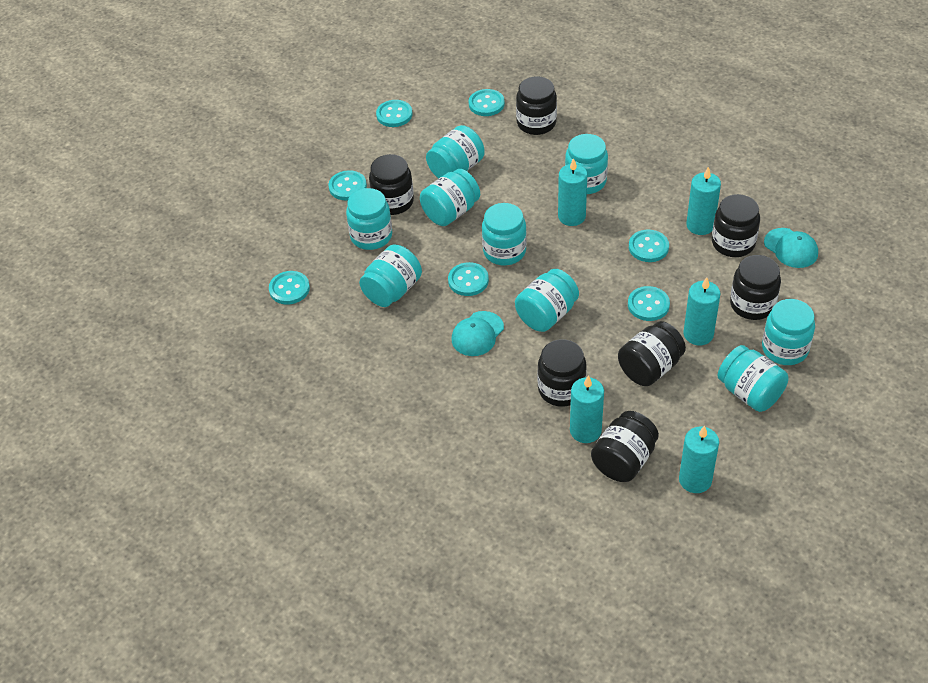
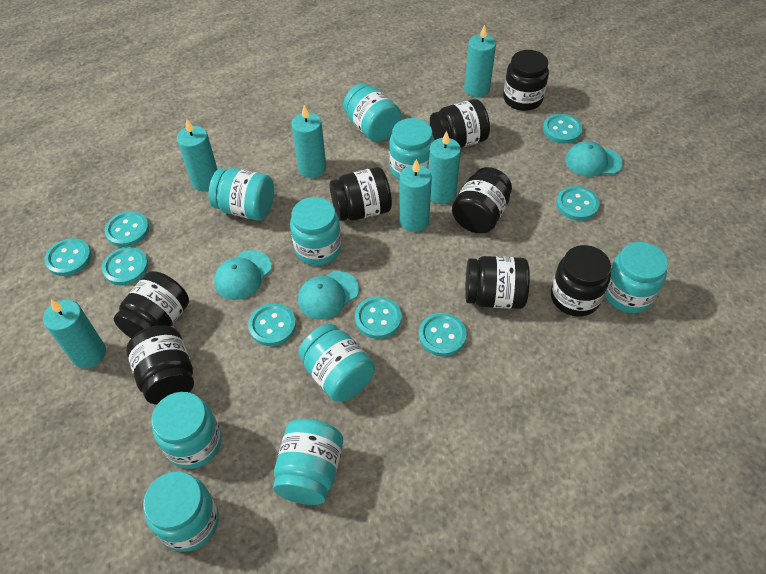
black jar: 7 -> 8
turquoise button: 7 -> 8
turquoise candle: 5 -> 6
turquoise cap: 2 -> 3

